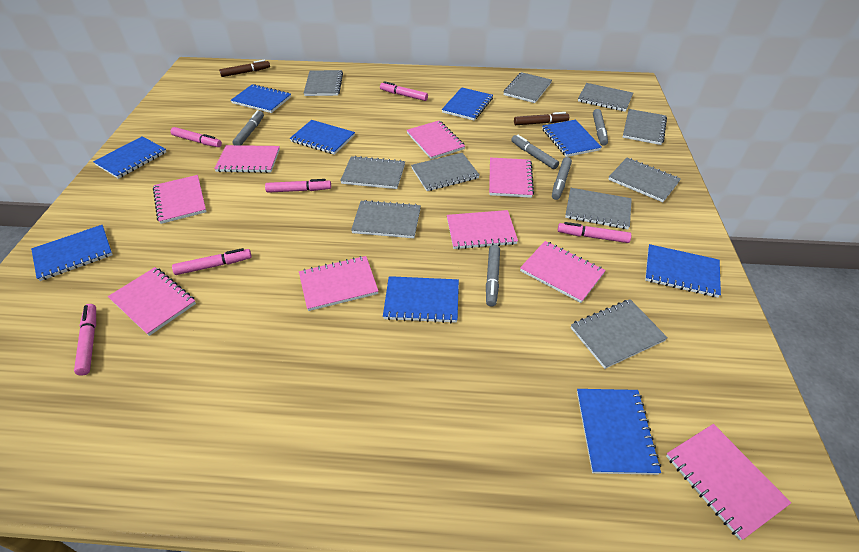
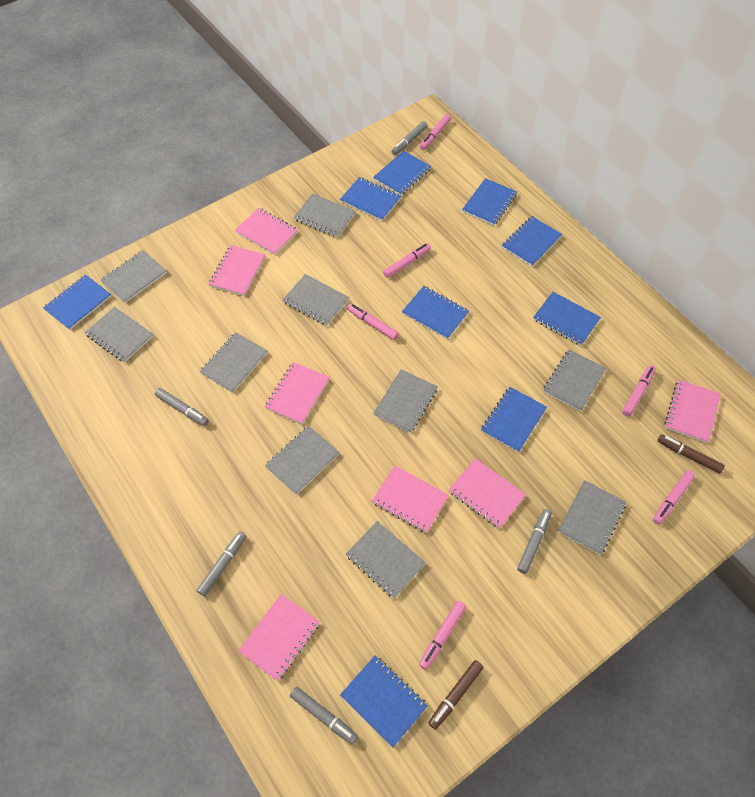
pink notebook: 9 -> 7

